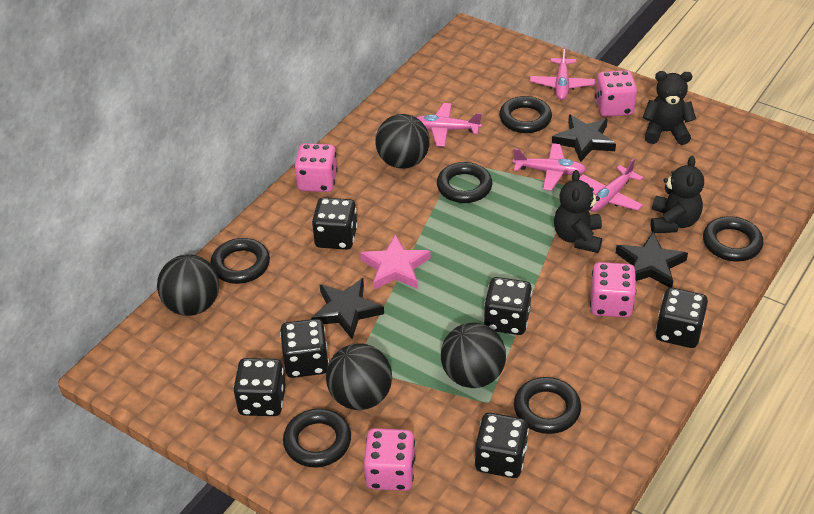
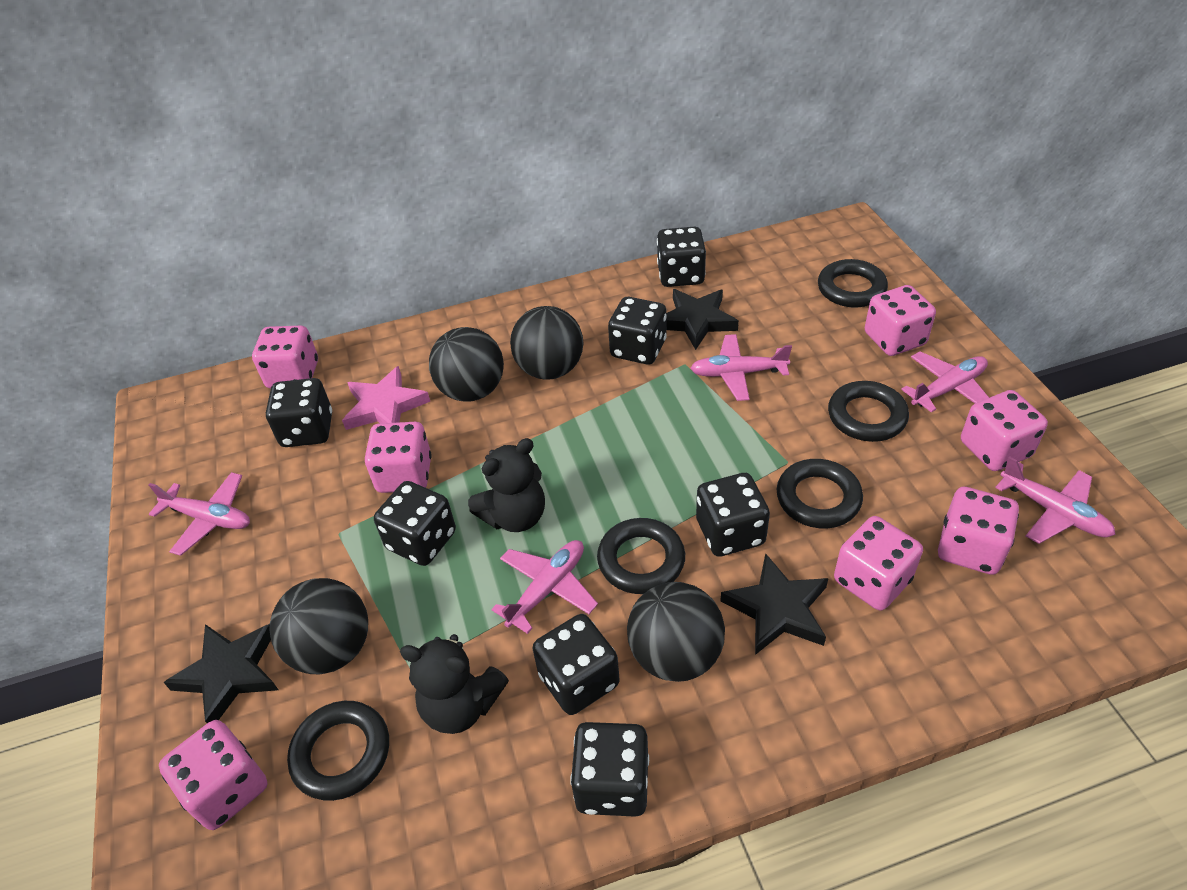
black dice: 6 -> 7
black ring: 6 -> 5
black teddy bear: 3 -> 2
pink dice: 4 -> 7
pink plane: 4 -> 5

